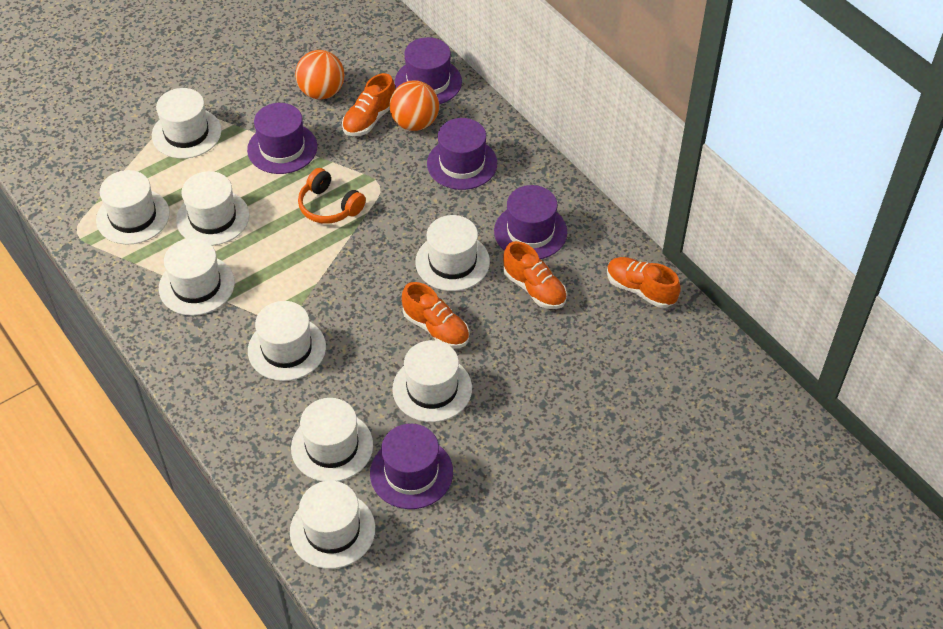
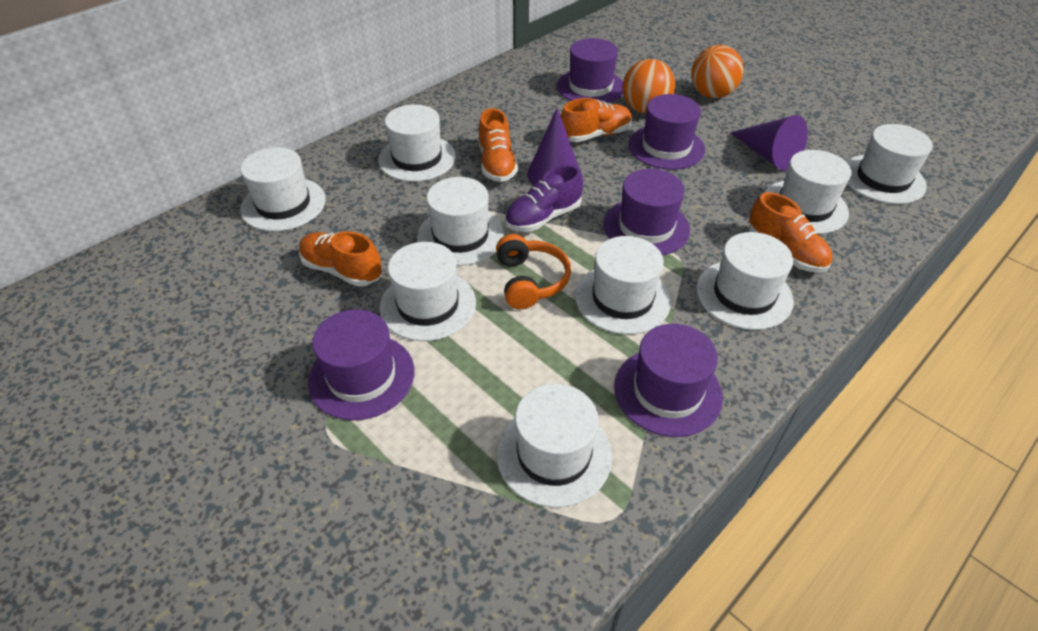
purple cone: 0 -> 2
purple shoe: 0 -> 1

